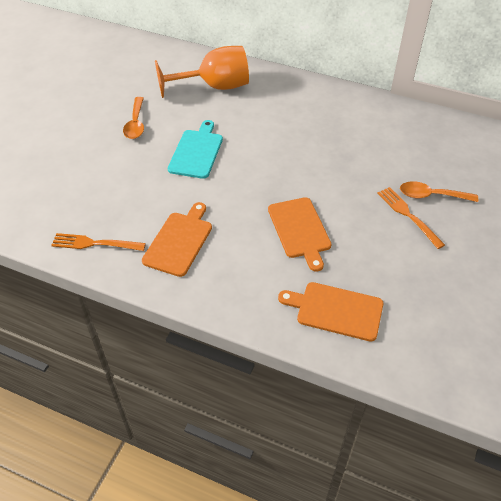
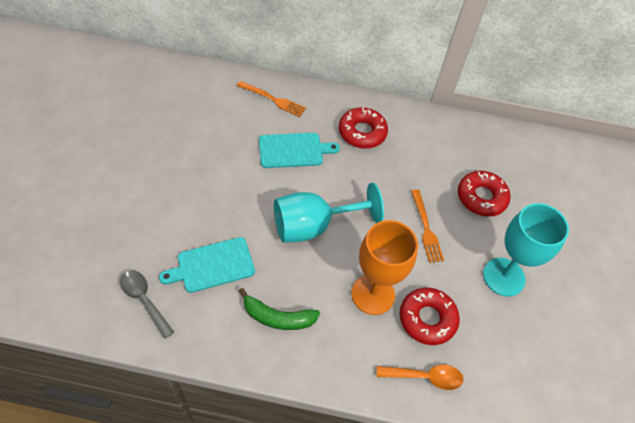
green banana: 0 -> 1
grey spoon: 0 -> 1
orange cutting board: 3 -> 0
orange spoon: 2 -> 1
red donut: 0 -> 3
turquoise cutting board: 1 -> 2
turquoise goblet: 0 -> 2

